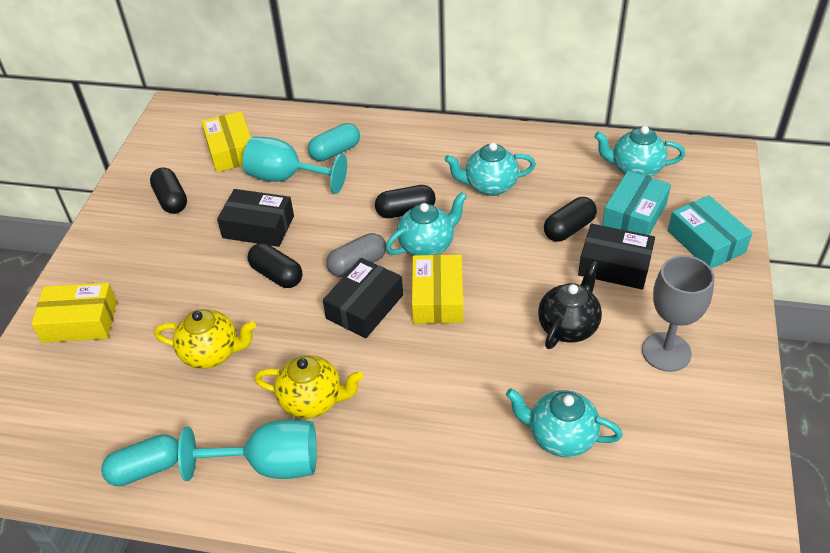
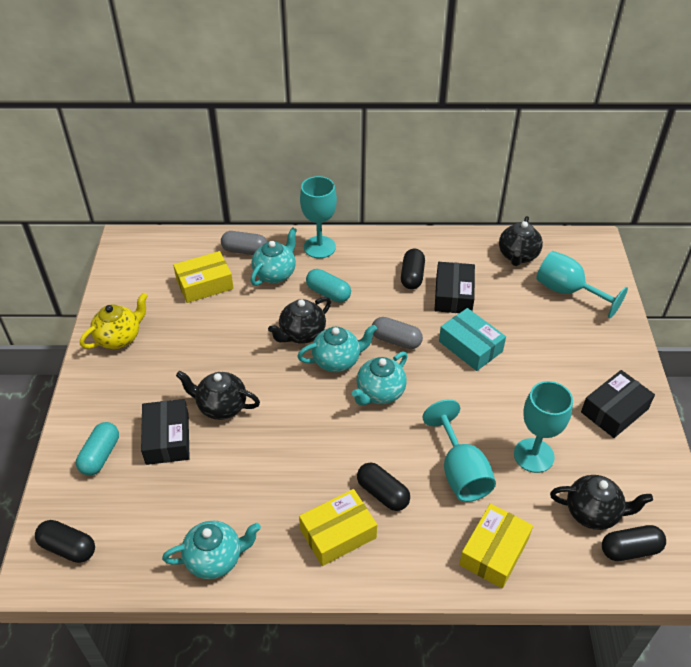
black teapot: 1 -> 4
grey capsule: 1 -> 2
grey goblet: 1 -> 0
turquoise box: 2 -> 1
turquoise goblet: 2 -> 4
yellow teapot: 2 -> 1

